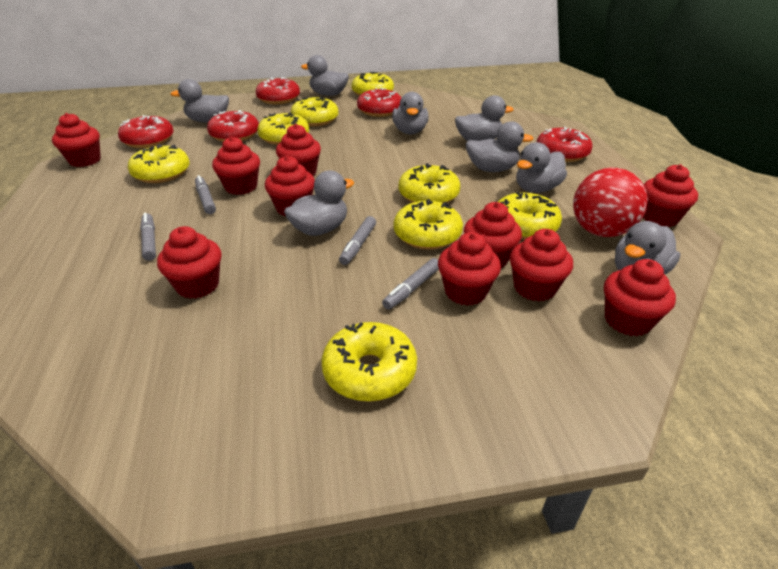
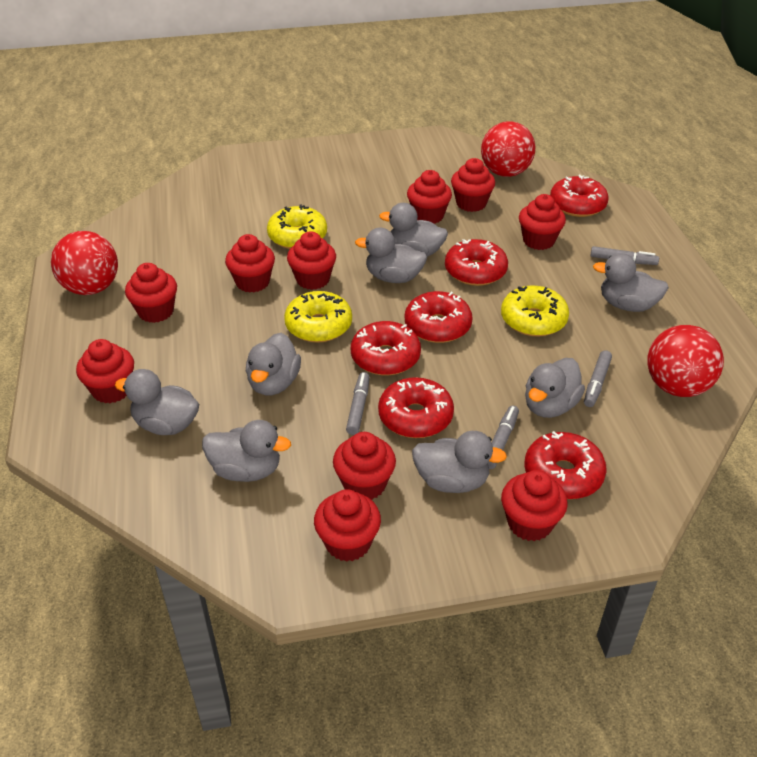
red ball: 1 -> 3
red donut: 5 -> 6
yellow donut: 8 -> 3

